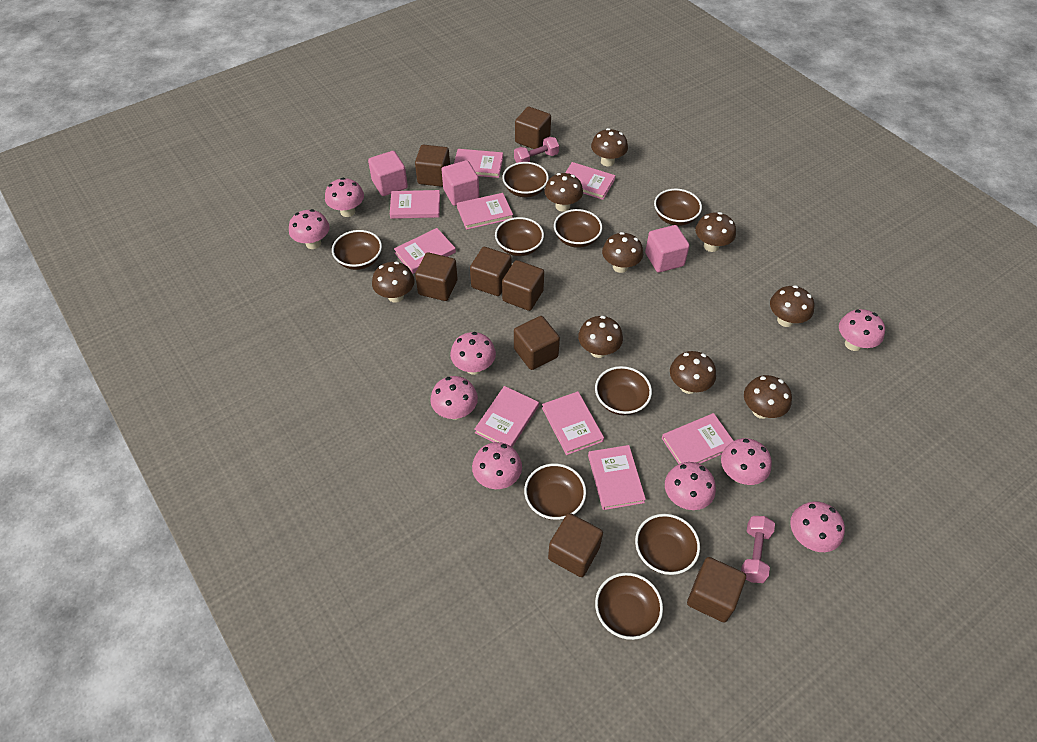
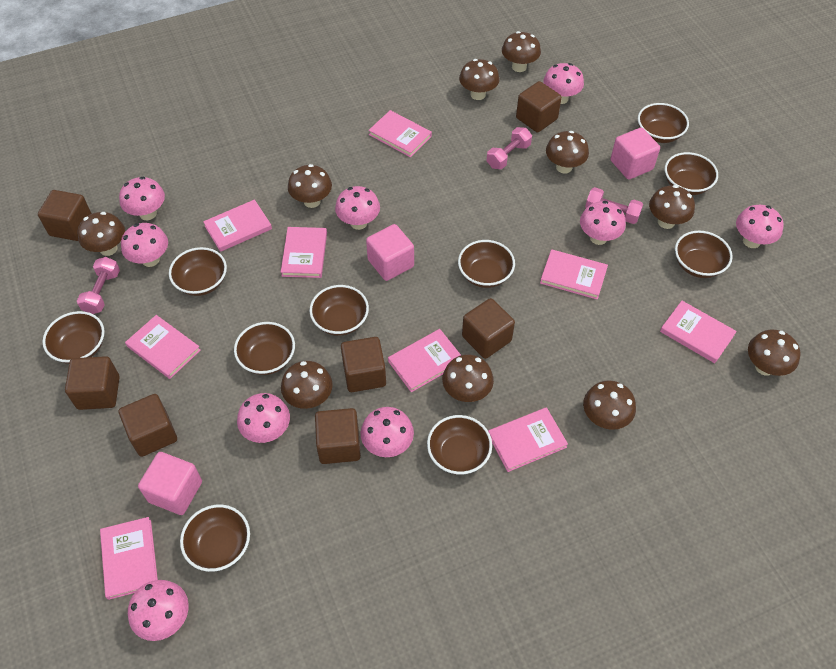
brown bowl: 9 -> 10
brown cube: 8 -> 7
brown mushroom: 9 -> 10
pink dumbbell: 2 -> 3

